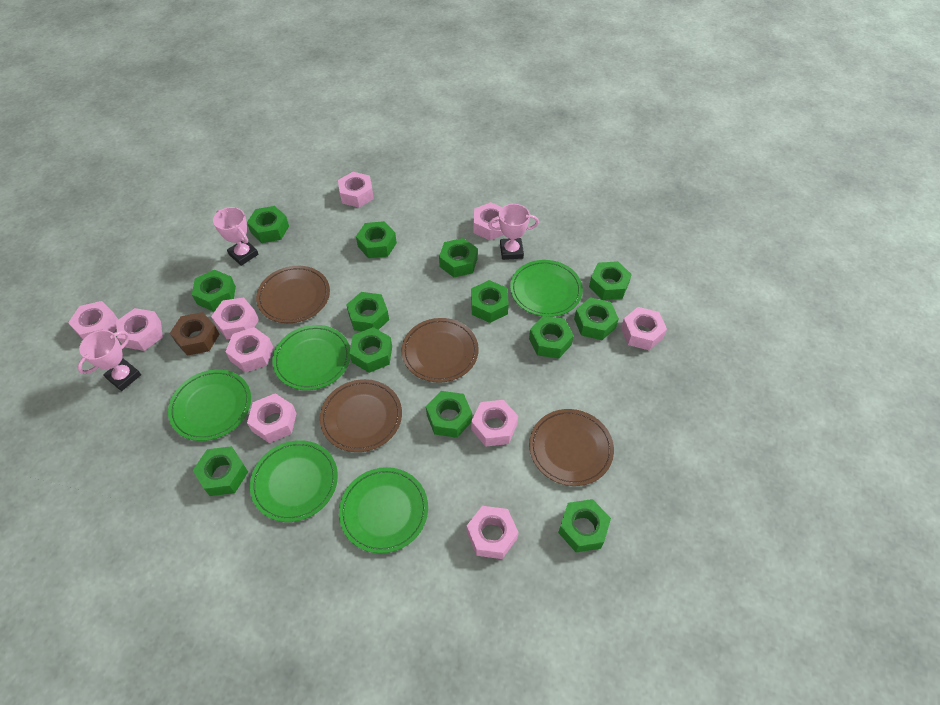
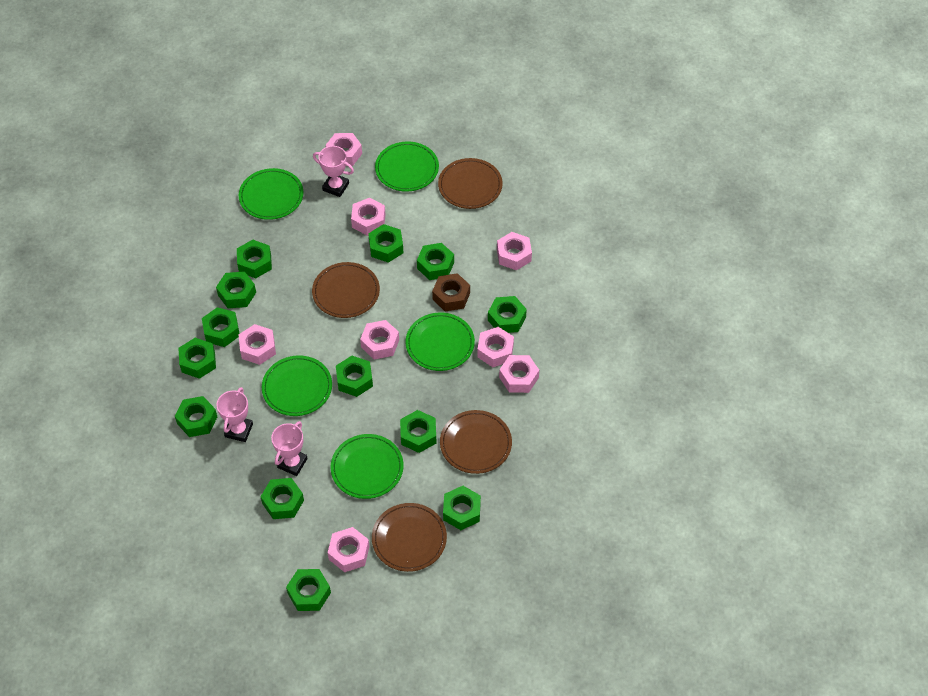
pink nut: 10 -> 8

